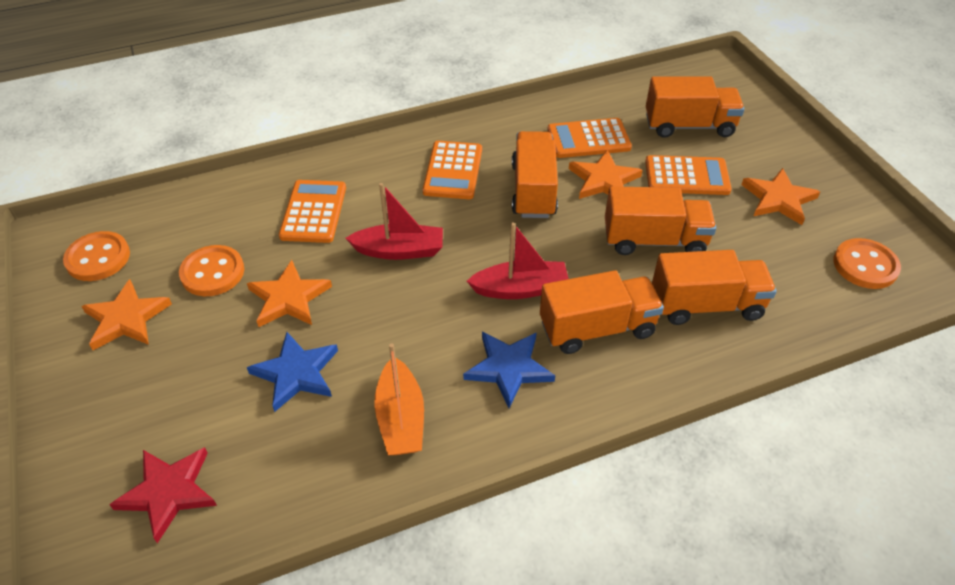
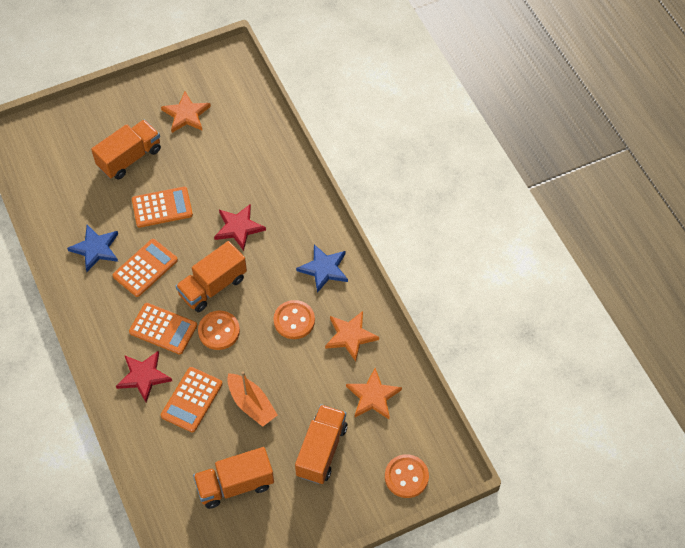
orange star: 4 -> 3
orange truck: 5 -> 4
red boat: 2 -> 0
red star: 1 -> 2

